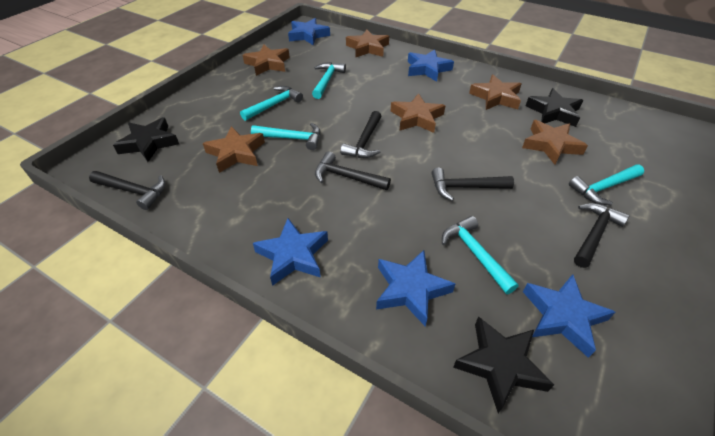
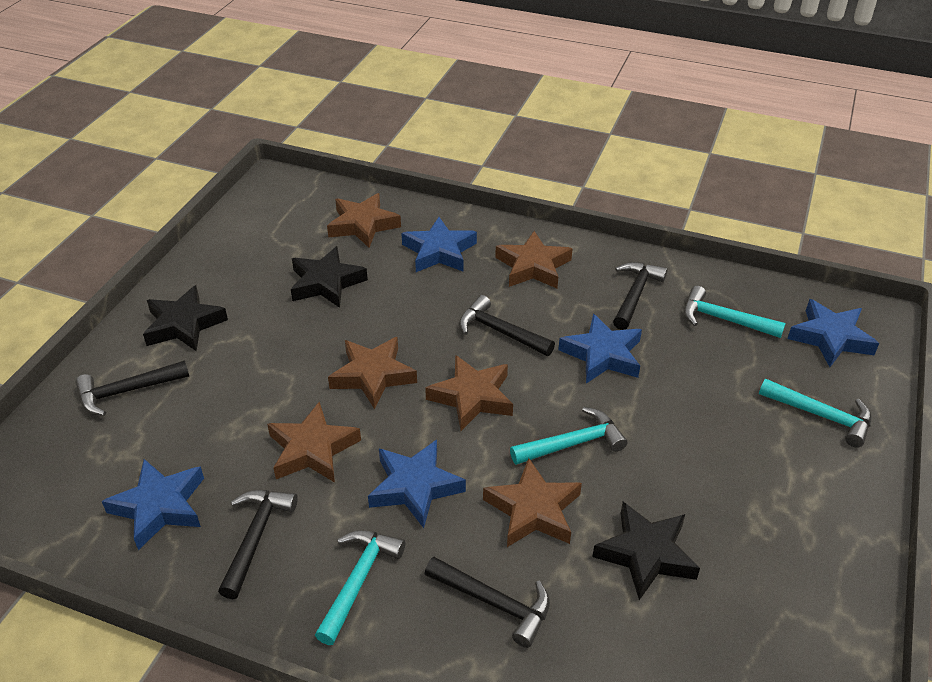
turquoise hammer: 5 -> 4

